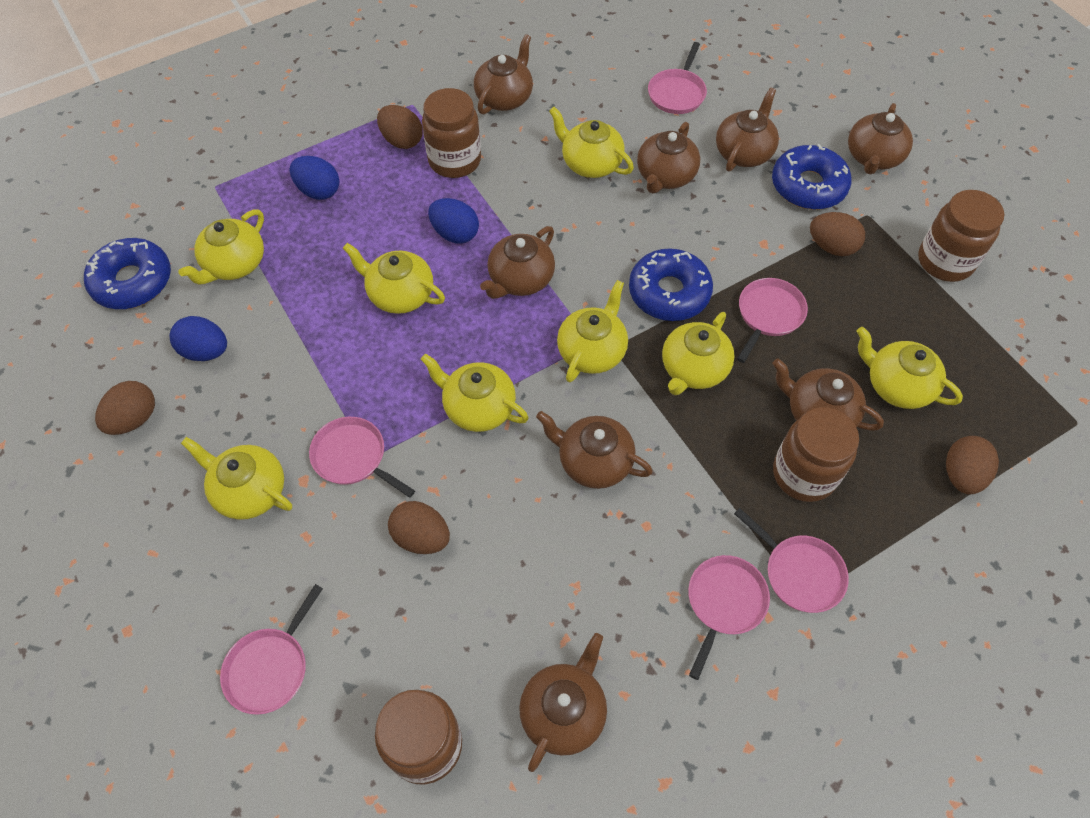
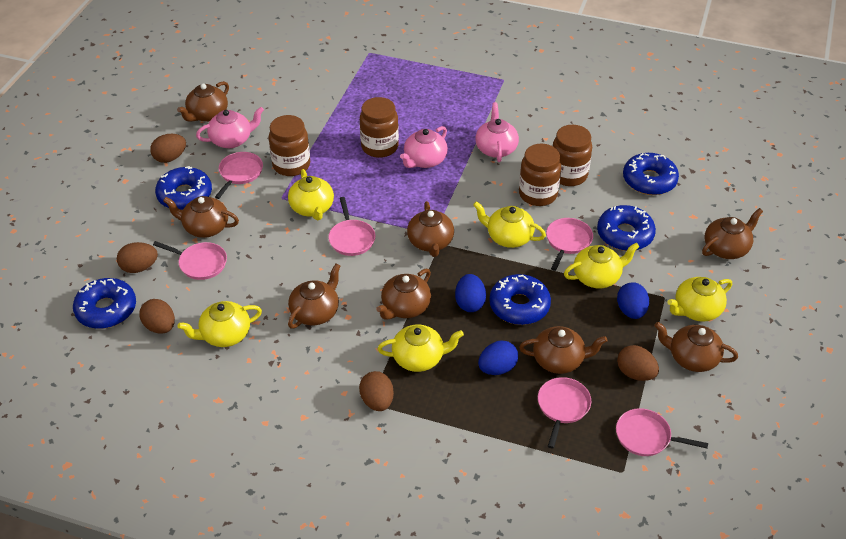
blue donut: 3 -> 5
pink teapot: 0 -> 3
yellow teapot: 8 -> 6

